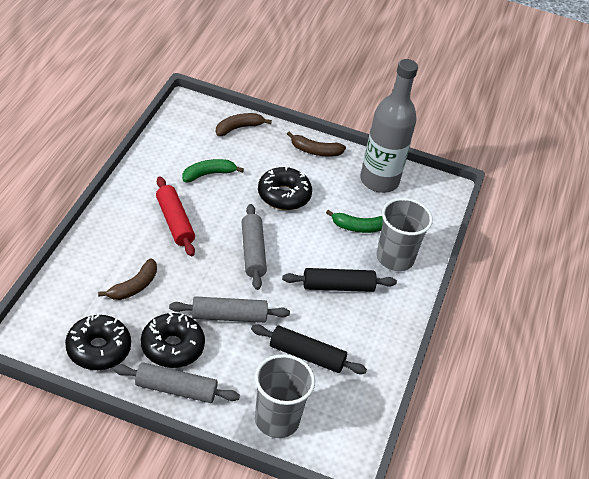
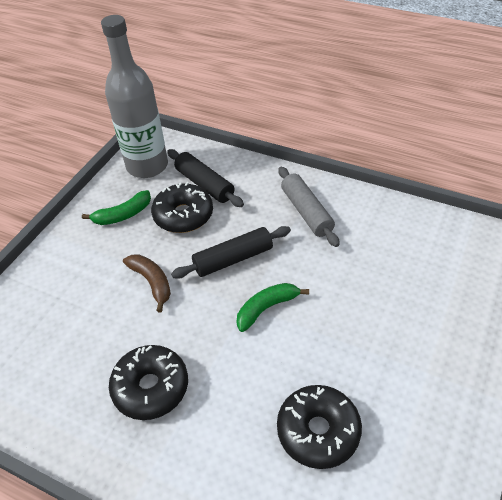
brown banana: 3 -> 1
grey cup: 2 -> 0
grey rolling pin: 3 -> 1
red rolling pin: 1 -> 0

